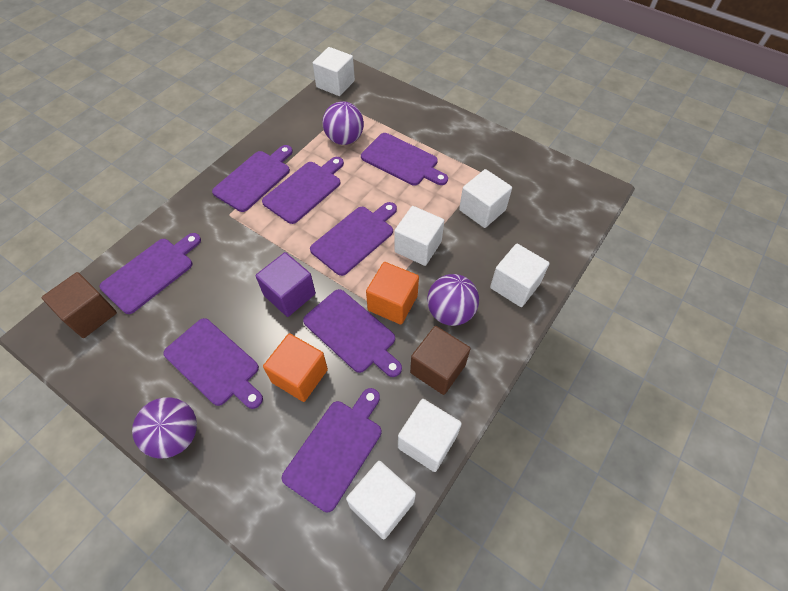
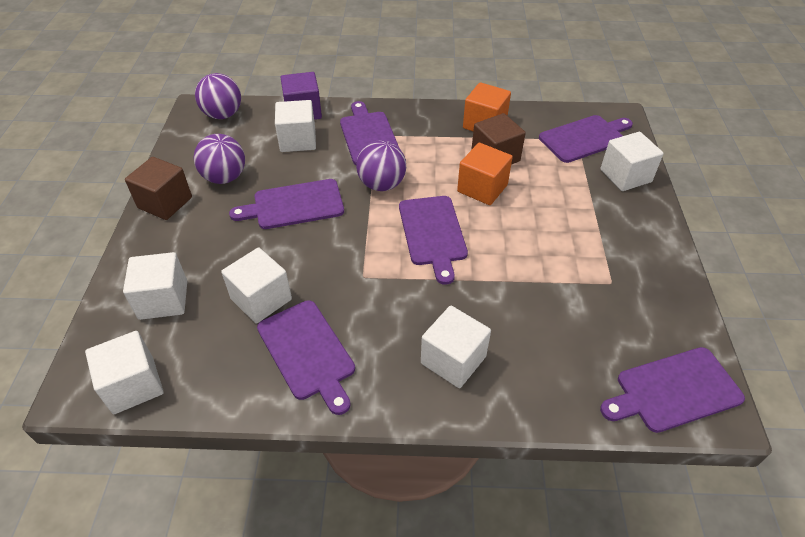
purple cutting board: 8 -> 6

